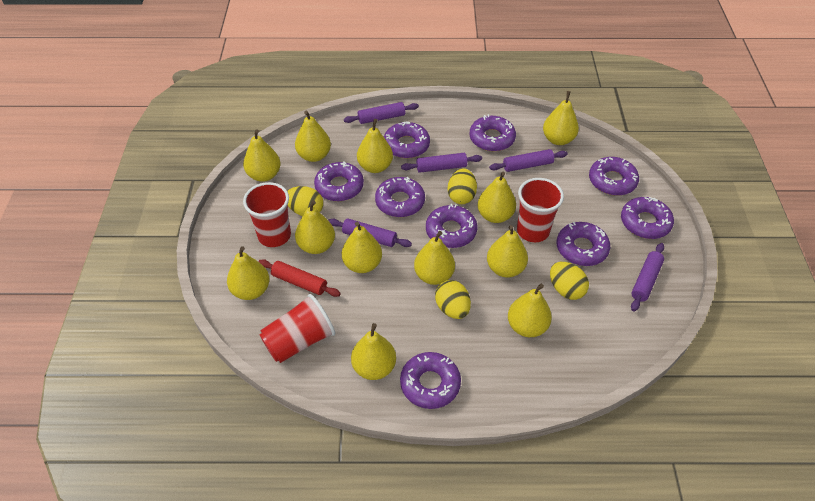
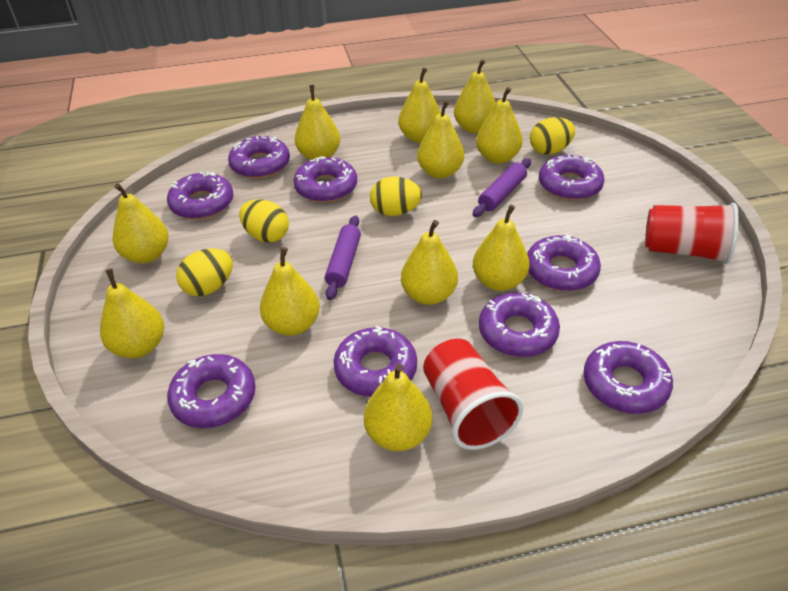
purple rolling pin: 5 -> 2
red cup: 3 -> 2
red rolling pin: 1 -> 0
yellow pear: 12 -> 11

